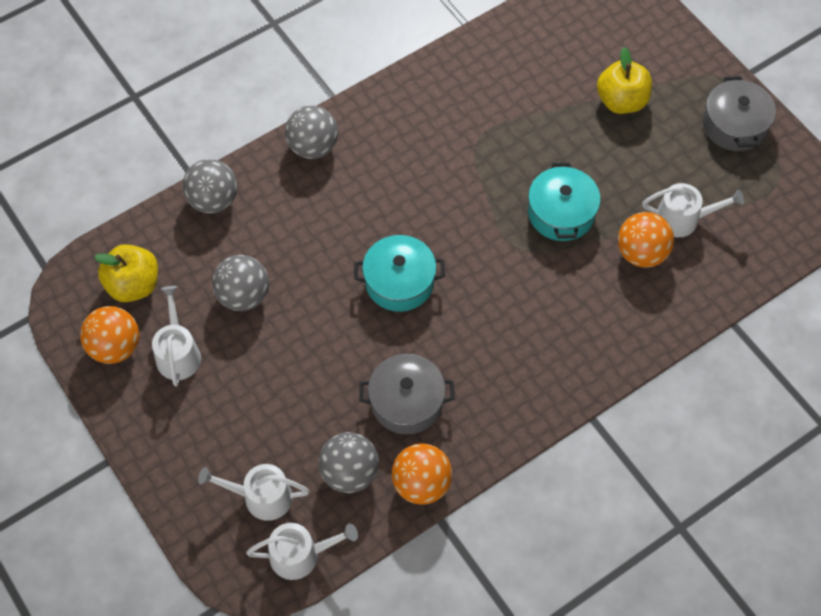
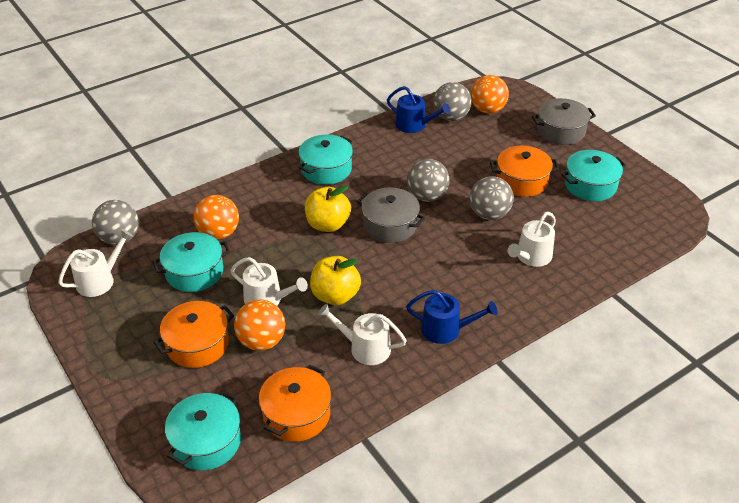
blue watering can: 0 -> 2
orange pot: 0 -> 3
turquoise pot: 2 -> 4

